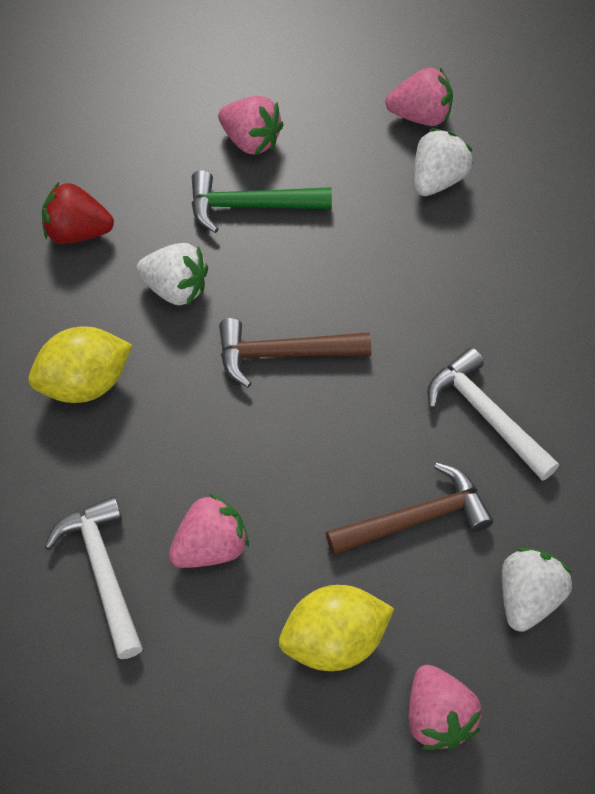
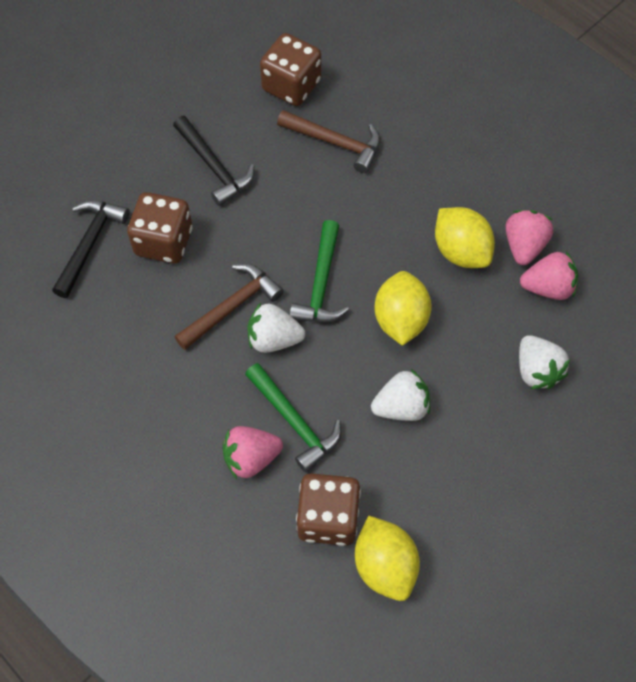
black hammer: 0 -> 2
brown dice: 0 -> 3
green hammer: 1 -> 2
pink strawberry: 4 -> 3
red strawberry: 1 -> 0
white hammer: 2 -> 0
yellow lemon: 2 -> 3

